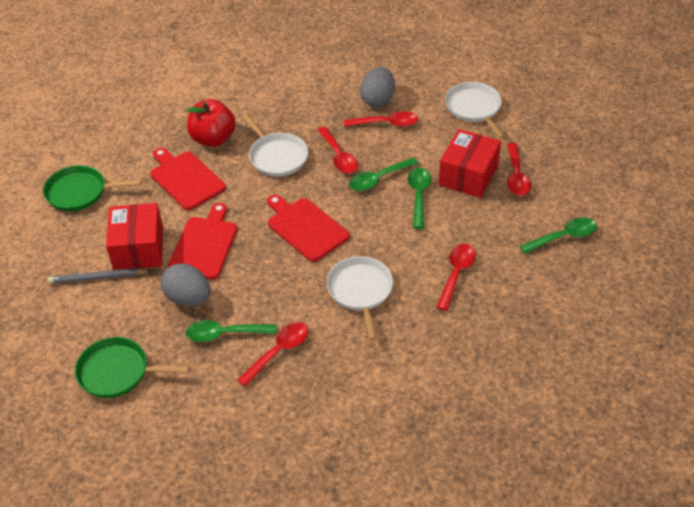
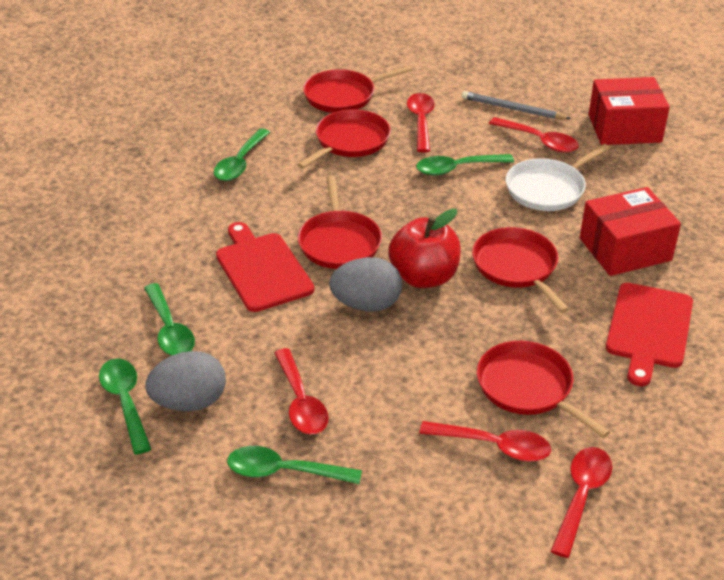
green pan: 2 -> 0
green spoon: 4 -> 5
red cutting board: 3 -> 2
red pan: 0 -> 5
white pan: 3 -> 1

